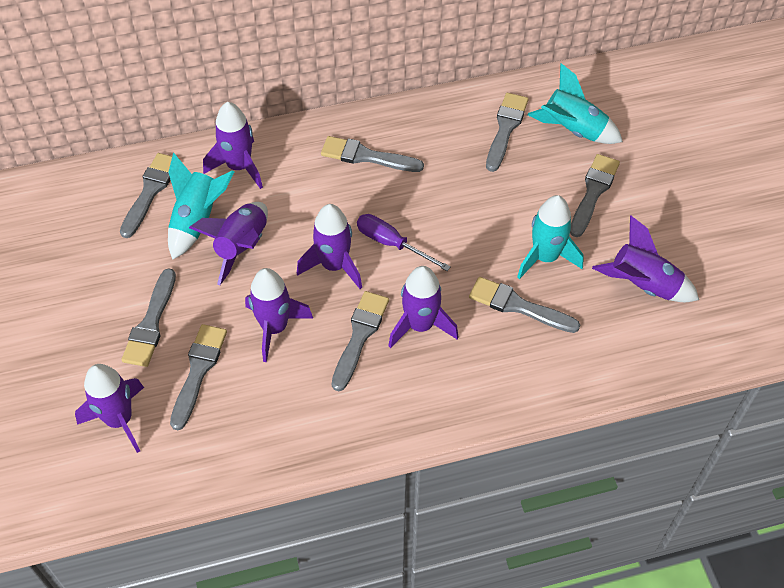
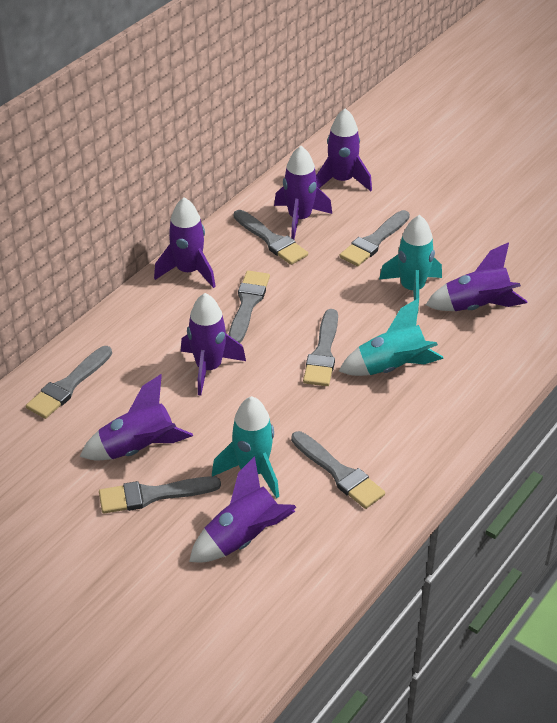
grey brush: 8 -> 7
purple screwdriver: 1 -> 0

